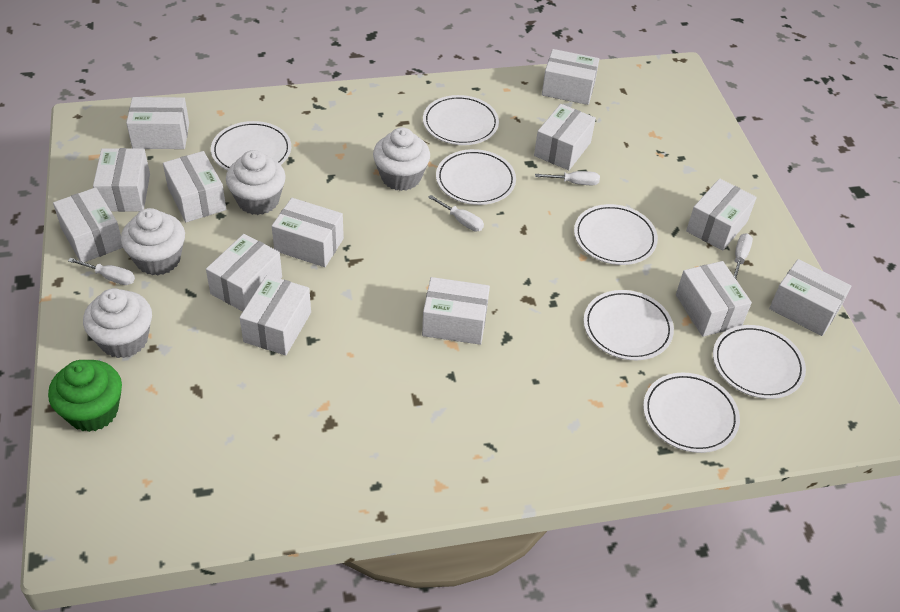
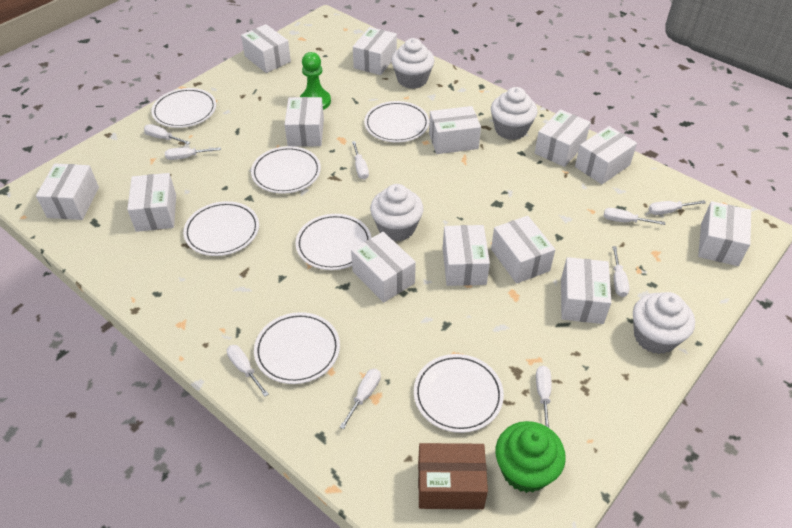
brown box: 0 -> 1
green pawn: 0 -> 1
white screwdriver: 4 -> 9

